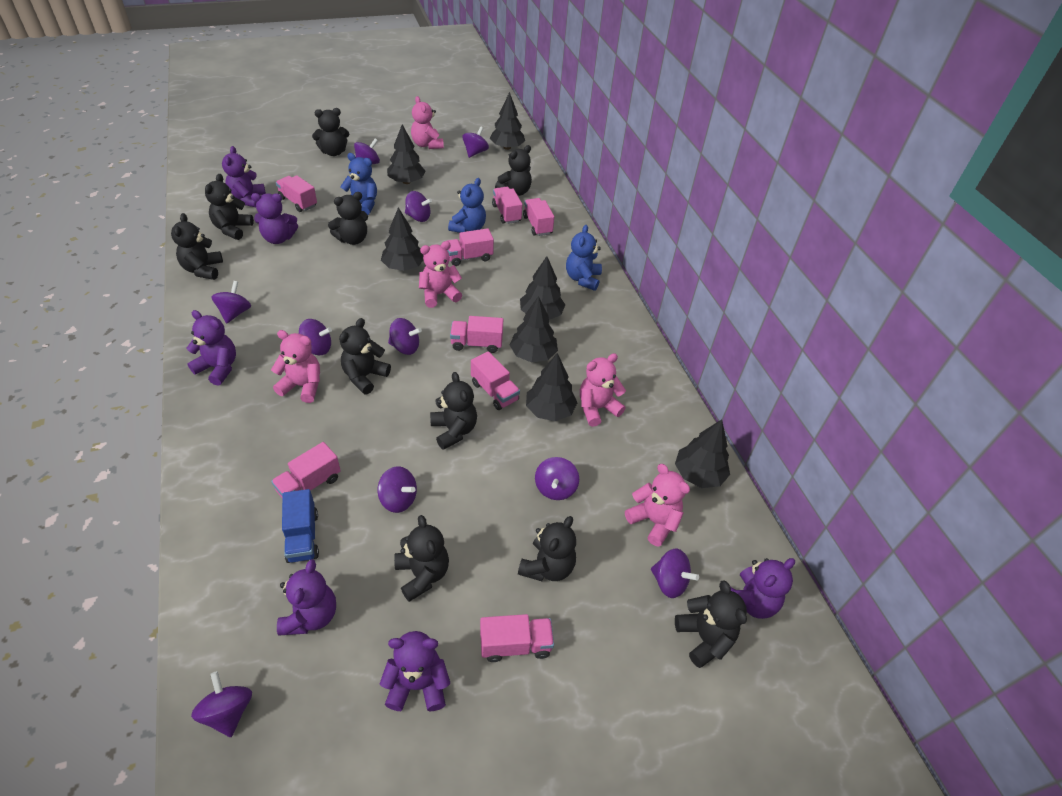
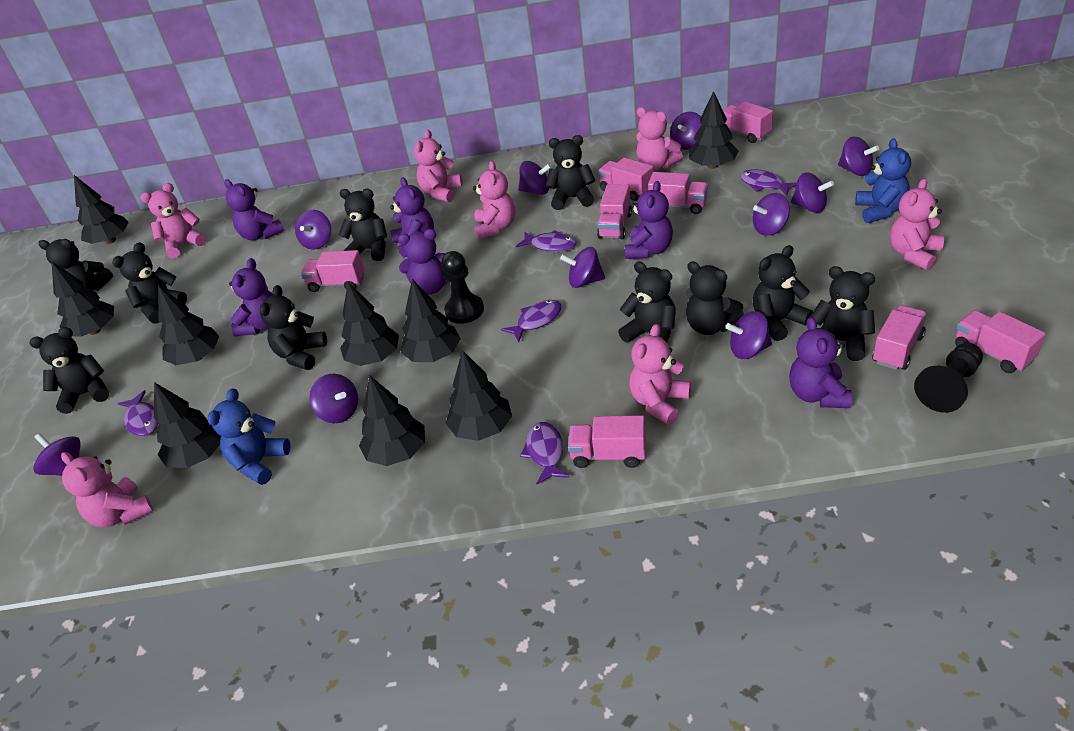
black pawn: 0 -> 2
black tree: 7 -> 9
blue teddy bear: 3 -> 2
blue truck: 1 -> 0
pink teddy bear: 5 -> 7
purple fish: 0 -> 5

